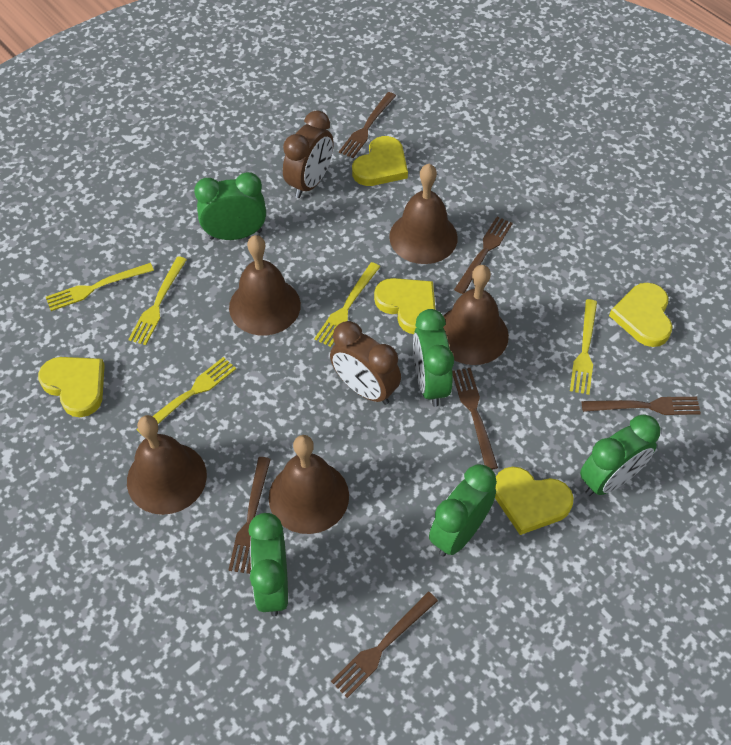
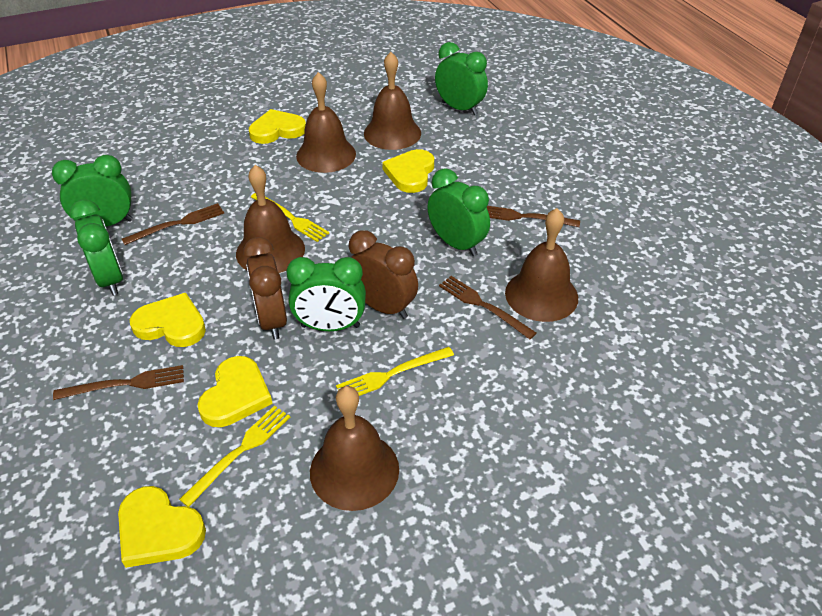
brown fork: 6 -> 4
yellow fork: 5 -> 3

